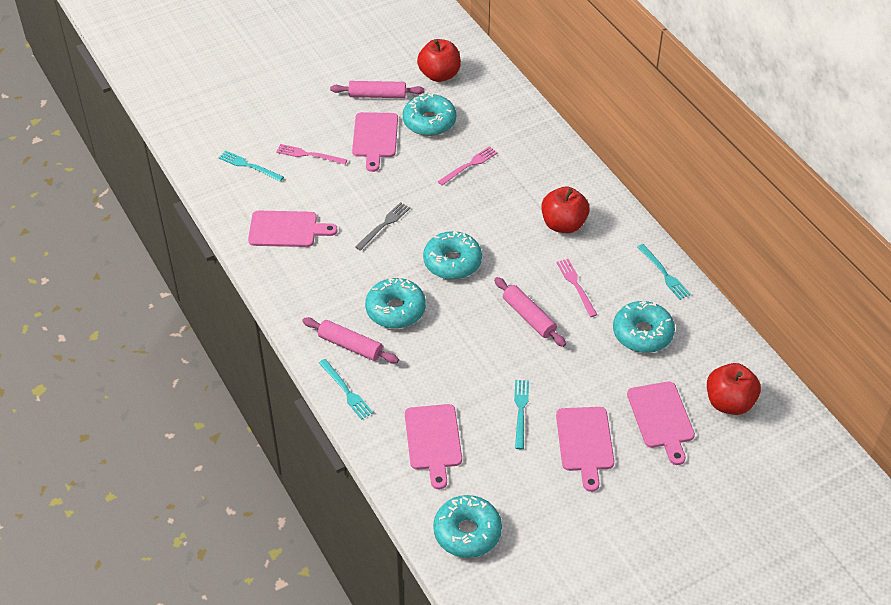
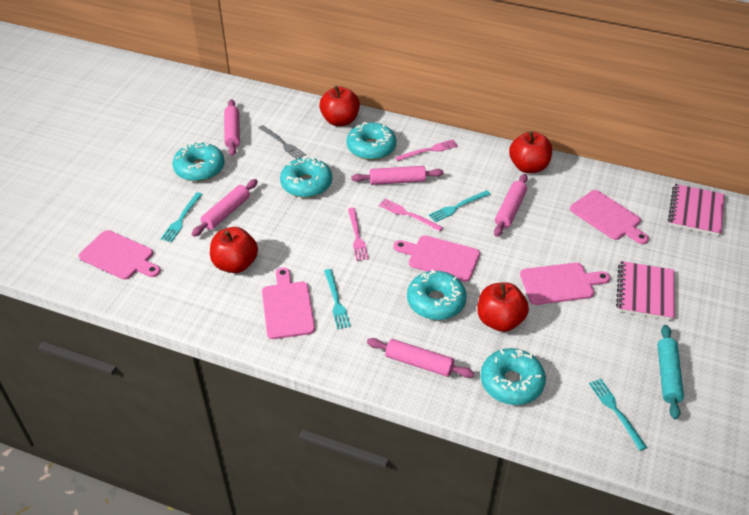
pink notebook: 0 -> 2
pink rolling pin: 3 -> 5
red apple: 3 -> 4
turquoise rolling pin: 0 -> 1

